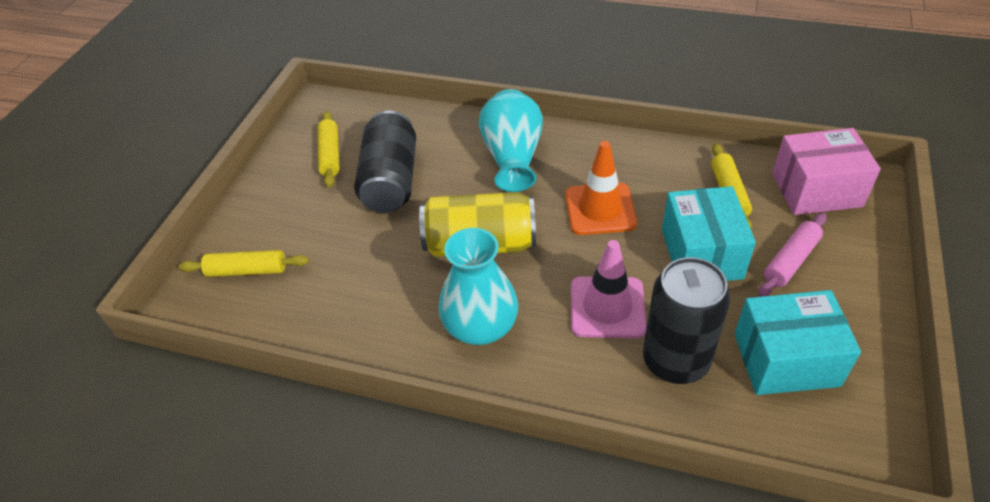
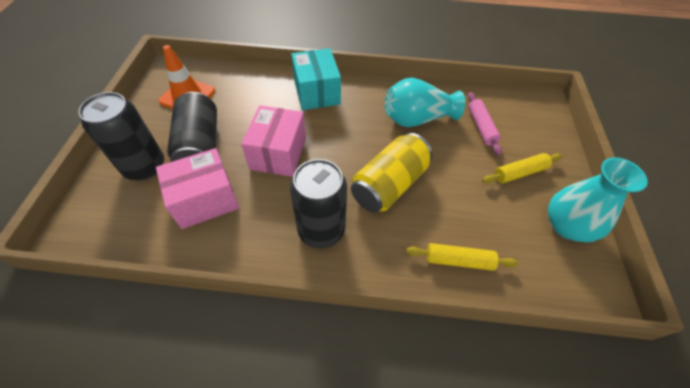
black can: 2 -> 3
pink box: 1 -> 2
pink traffic cone: 1 -> 0
turquoise box: 2 -> 1
yellow rolling pin: 3 -> 2

